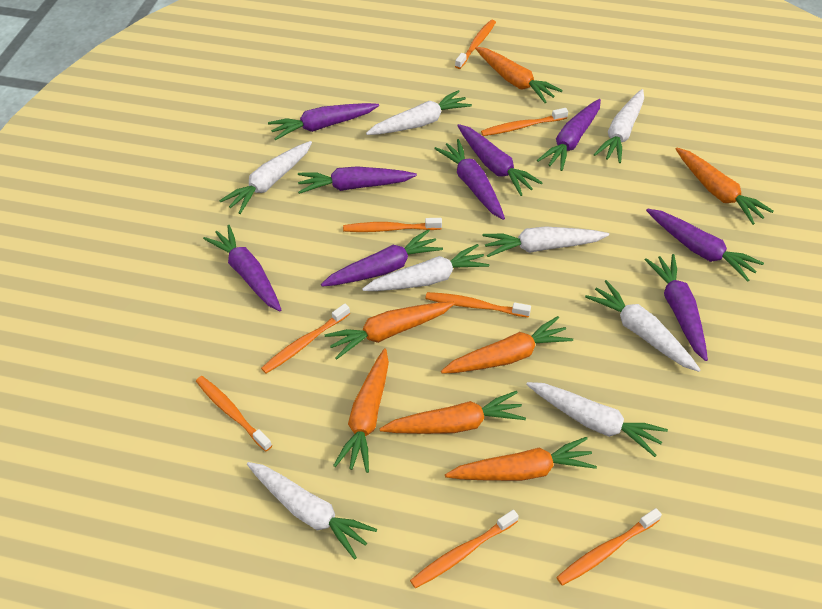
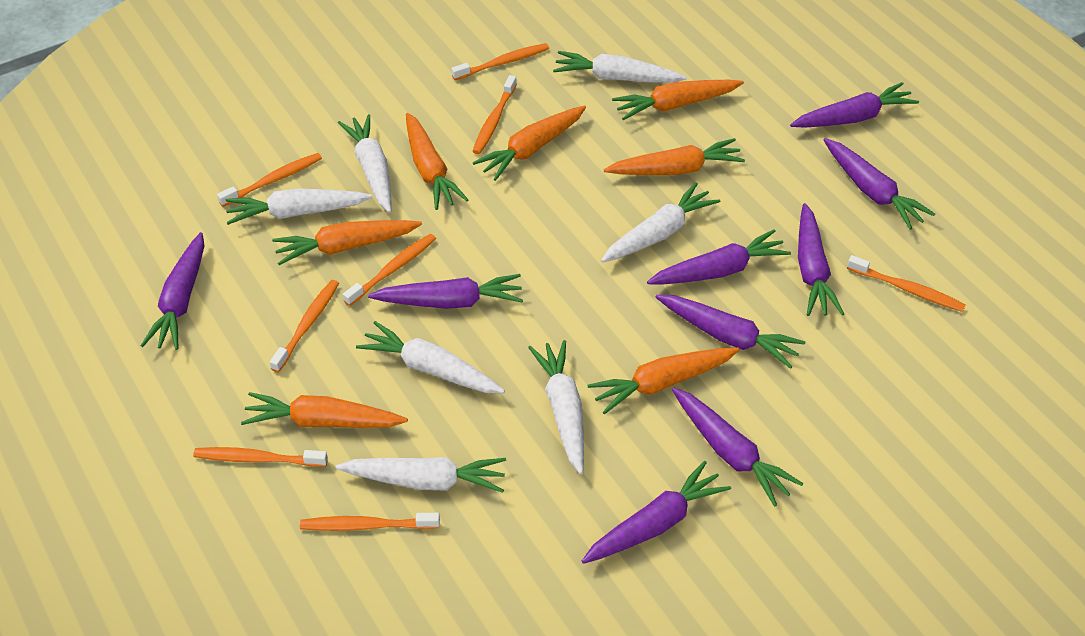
white carrot: 8 -> 7

